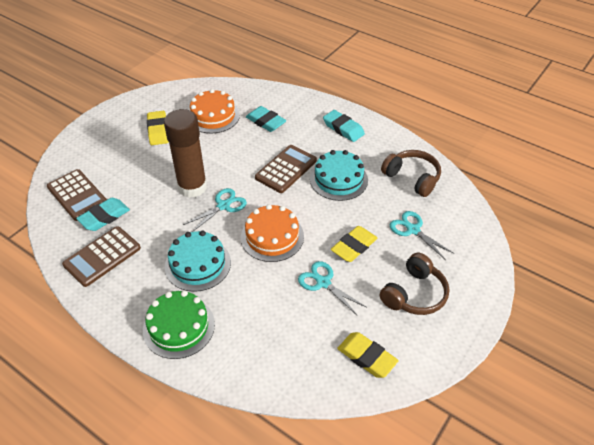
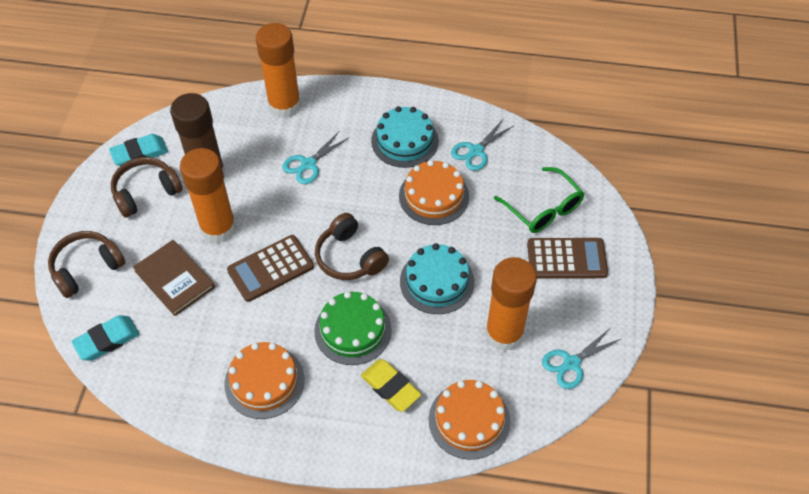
brown book: 0 -> 1
brown calculator: 3 -> 2
brown headphones: 2 -> 3
green glasses: 0 -> 1
orange cake: 2 -> 3
orange glue stick: 0 -> 3
turquoise eraser: 3 -> 2
yellow eraser: 3 -> 1

